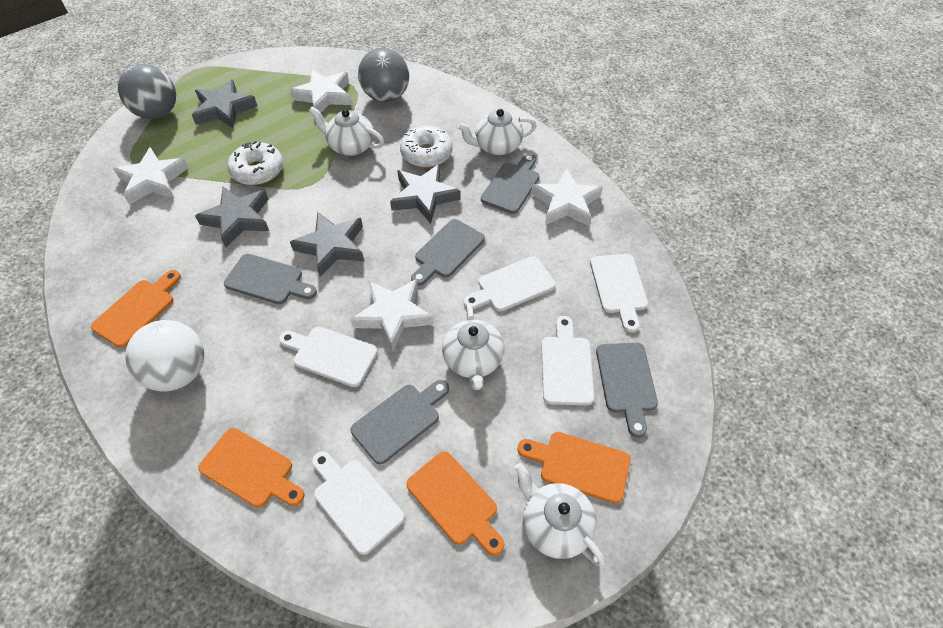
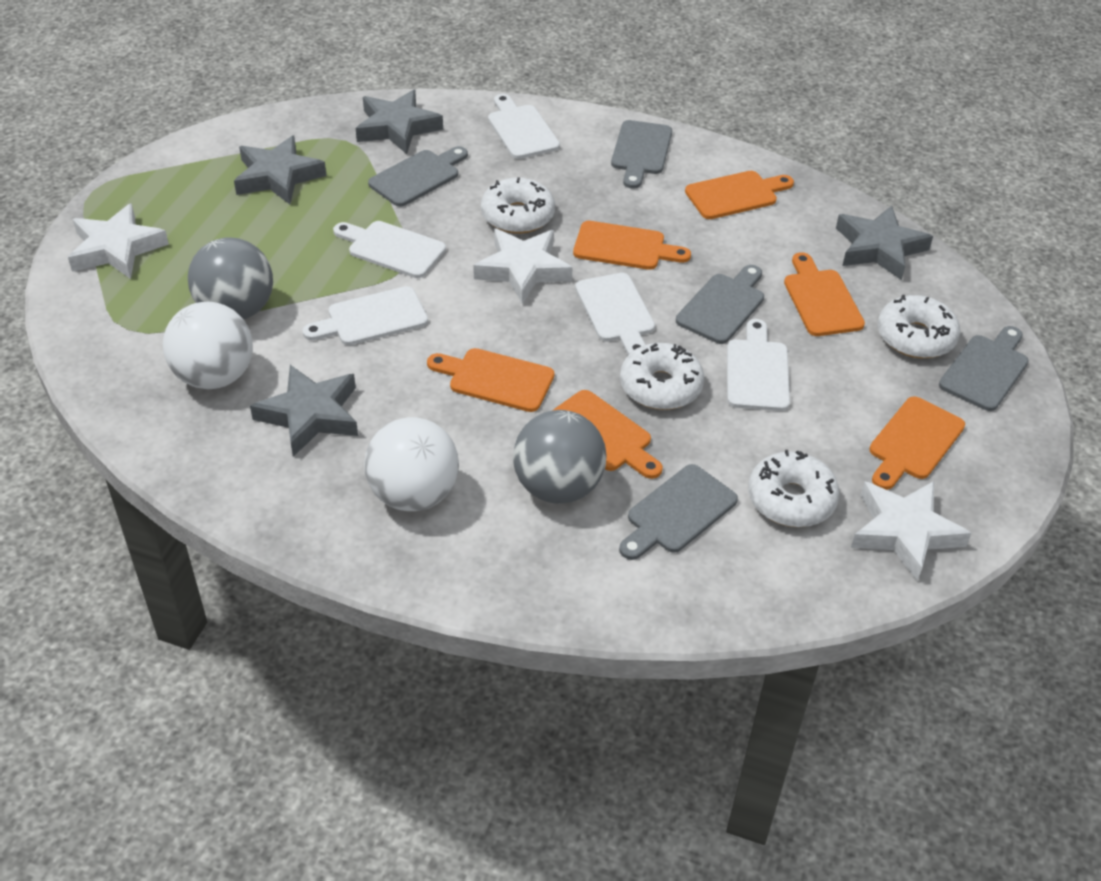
orange cutting board: 4 -> 6
white ball: 1 -> 2
white donut: 2 -> 4
white star: 4 -> 3
white teapot: 4 -> 0

